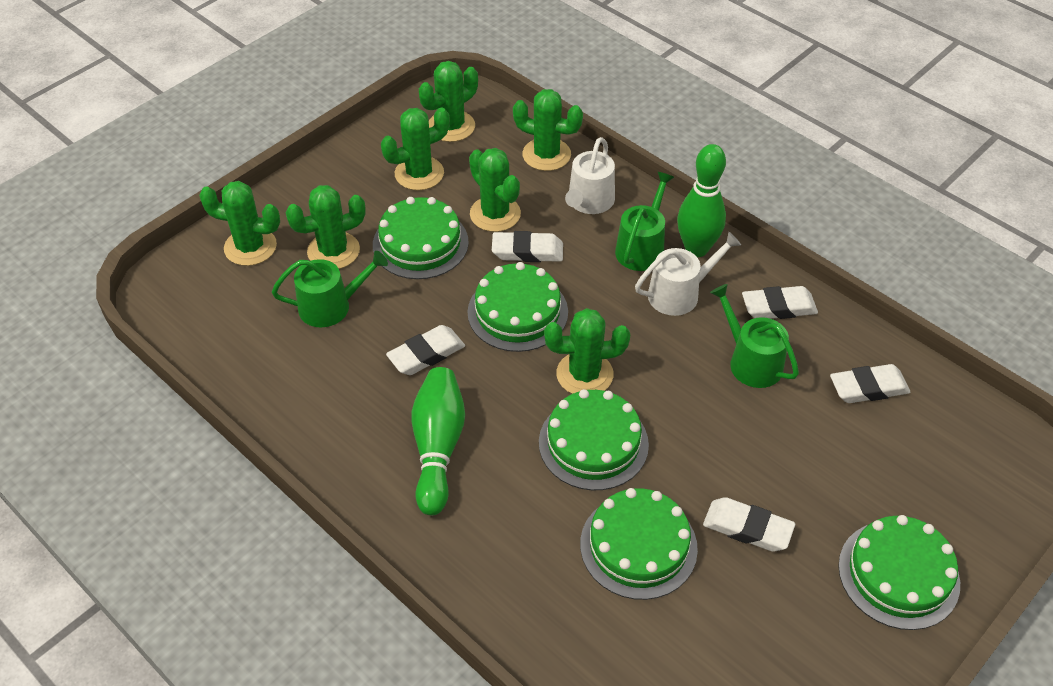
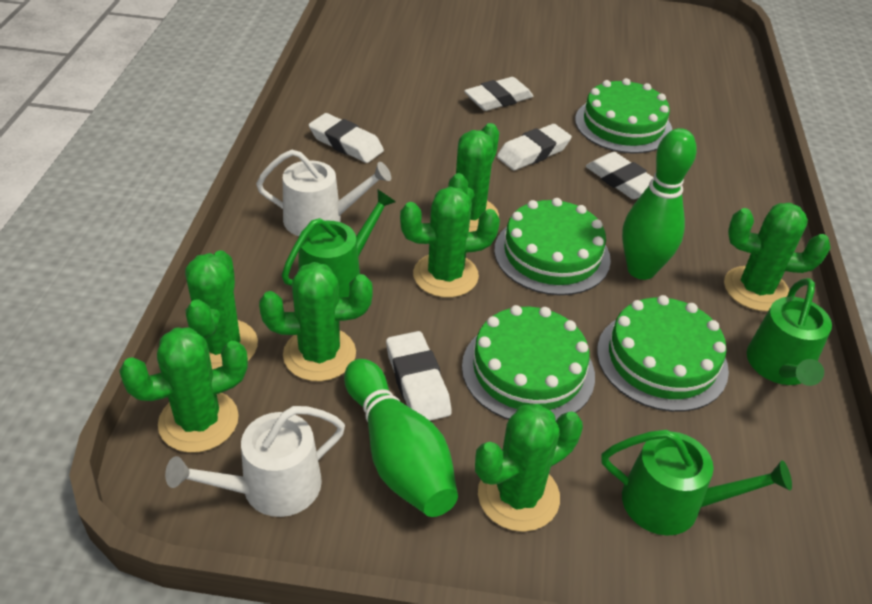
green cake: 5 -> 4

